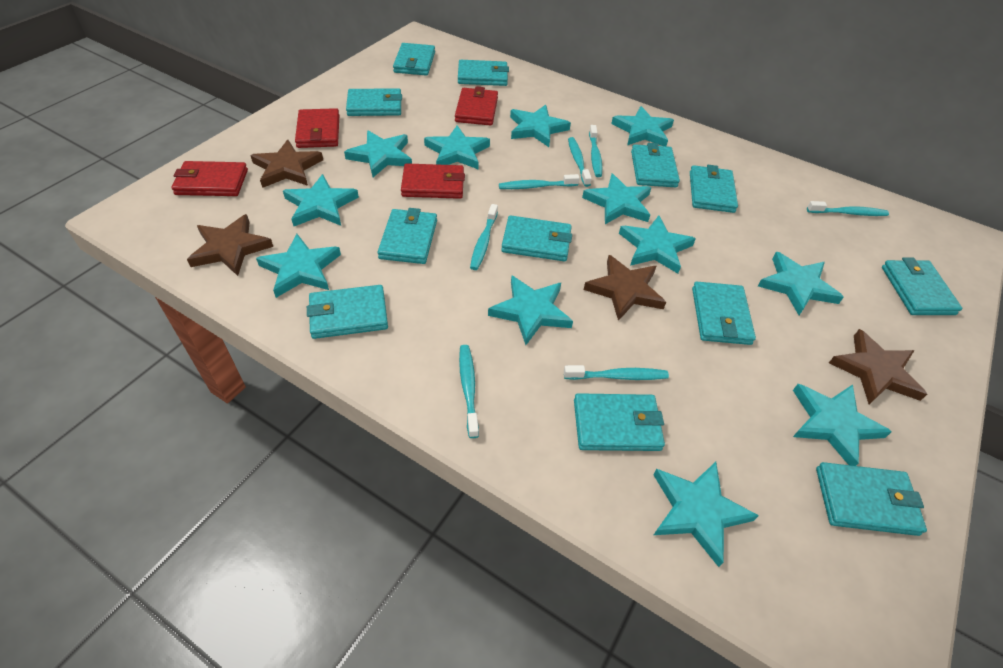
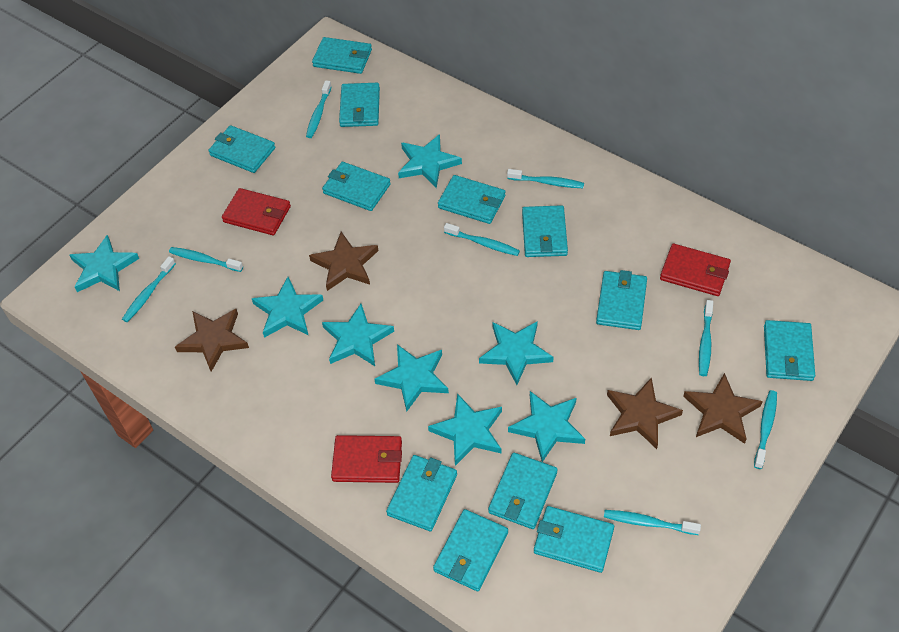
red wallet: 4 -> 3
turquoise star: 12 -> 8
turquoise toothbrush: 7 -> 8

